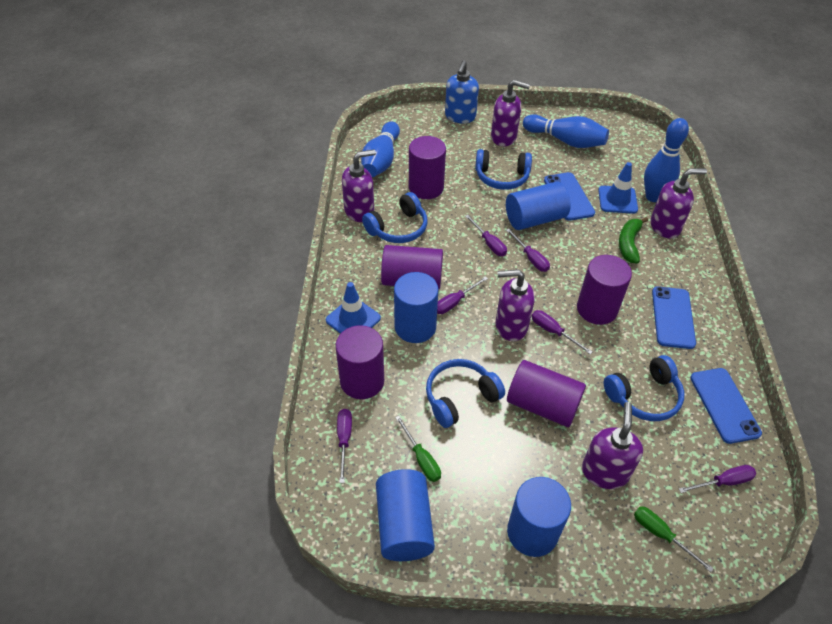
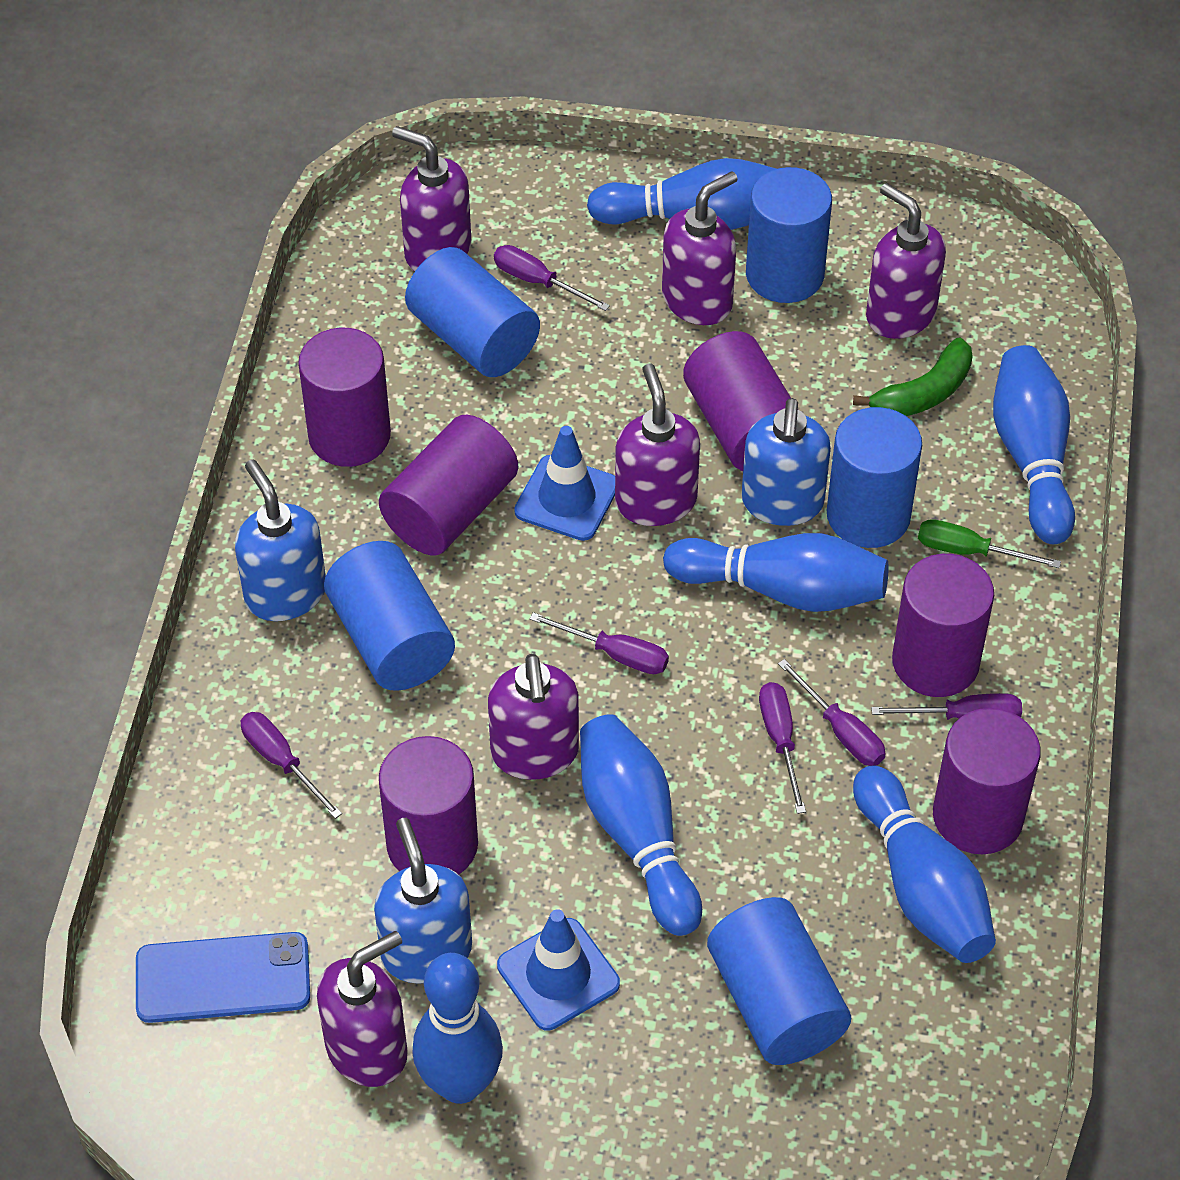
blue bowling pin: 3 -> 6
blue cylinder: 4 -> 5
blue headphones: 4 -> 0
blue phone: 3 -> 1
blue soap dispenser: 1 -> 3
green screwdriver: 2 -> 1
purple cylinder: 5 -> 6
purple soap dispenser: 5 -> 6

